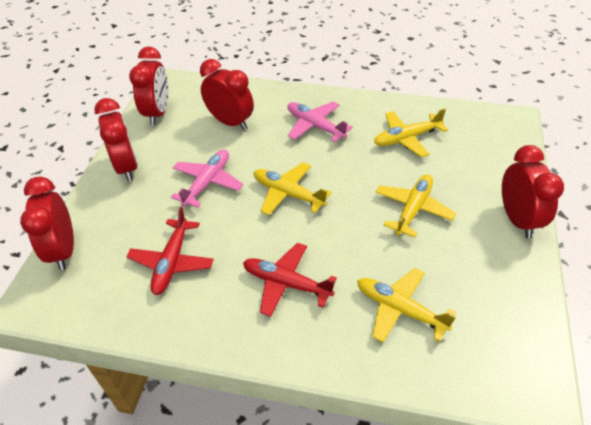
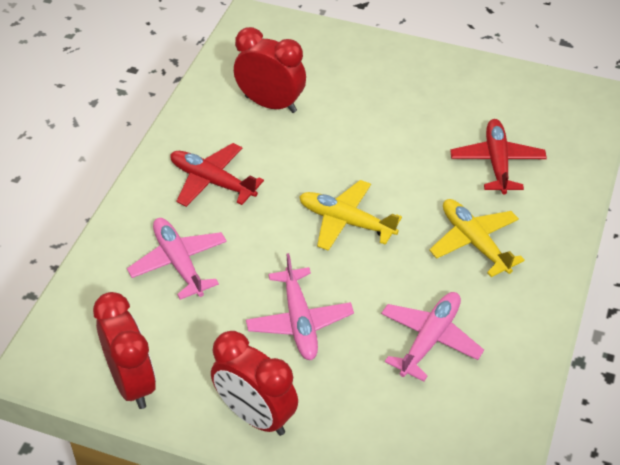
pink plane: 2 -> 3
red clock: 5 -> 3
yellow plane: 4 -> 2

